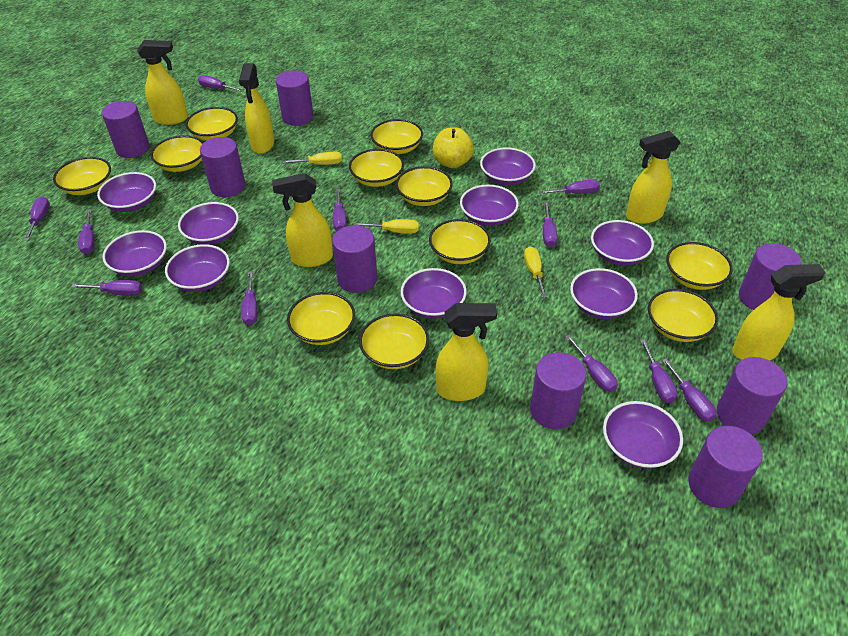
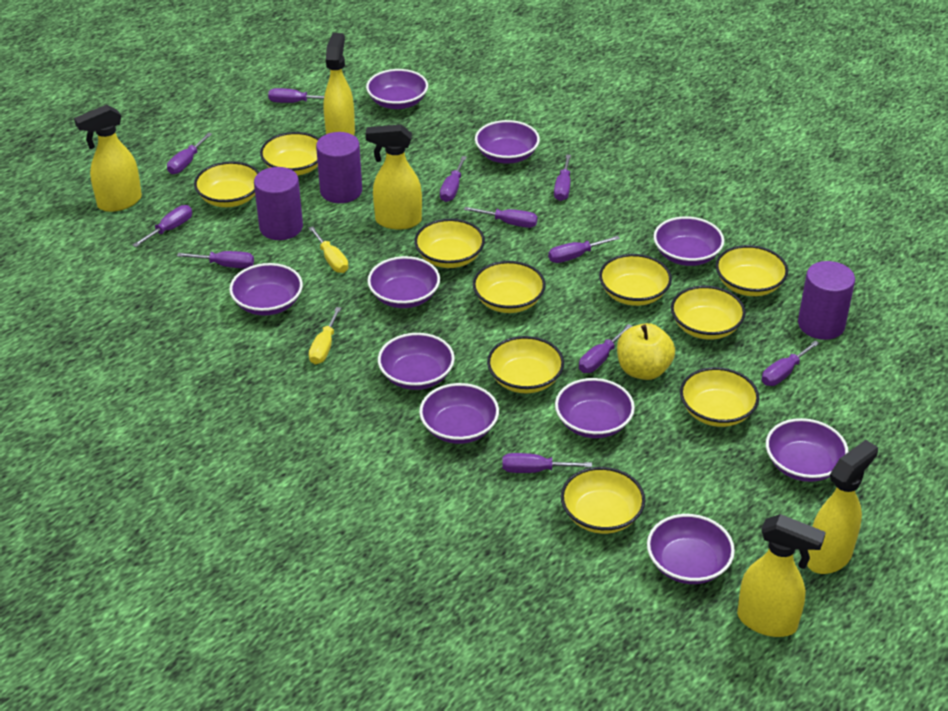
purple cylinder: 8 -> 3
yellow bowl: 11 -> 10
yellow screwdriver: 3 -> 2
yellow spray bottle: 6 -> 5

